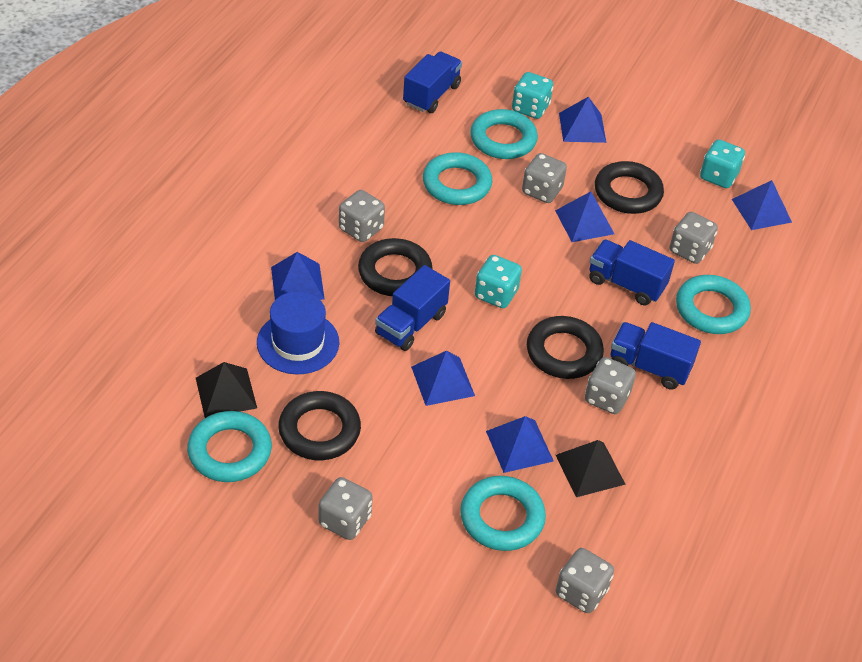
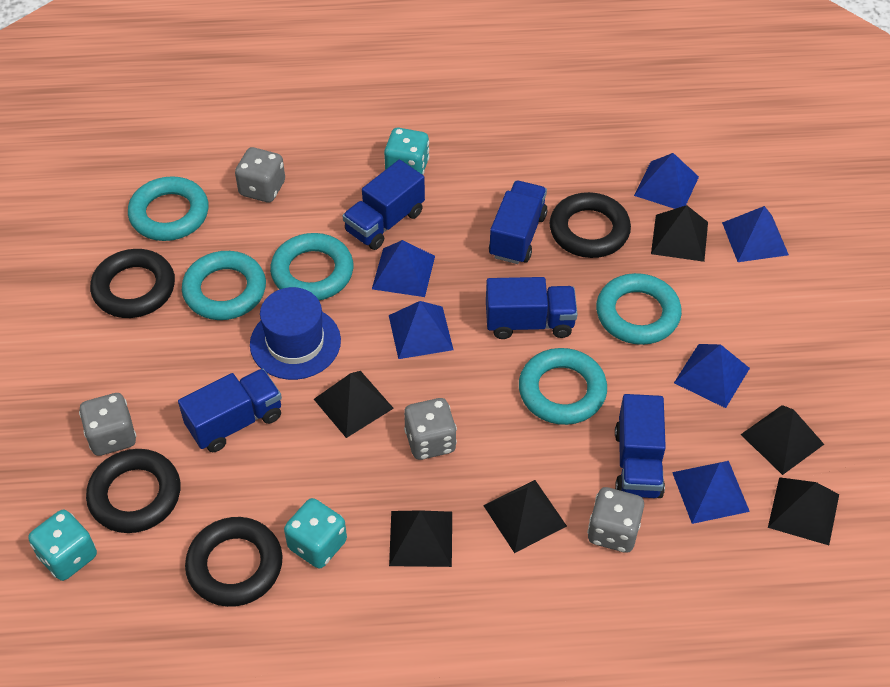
black pyramid: 2 -> 6
blue truck: 4 -> 5
grey dice: 6 -> 4

